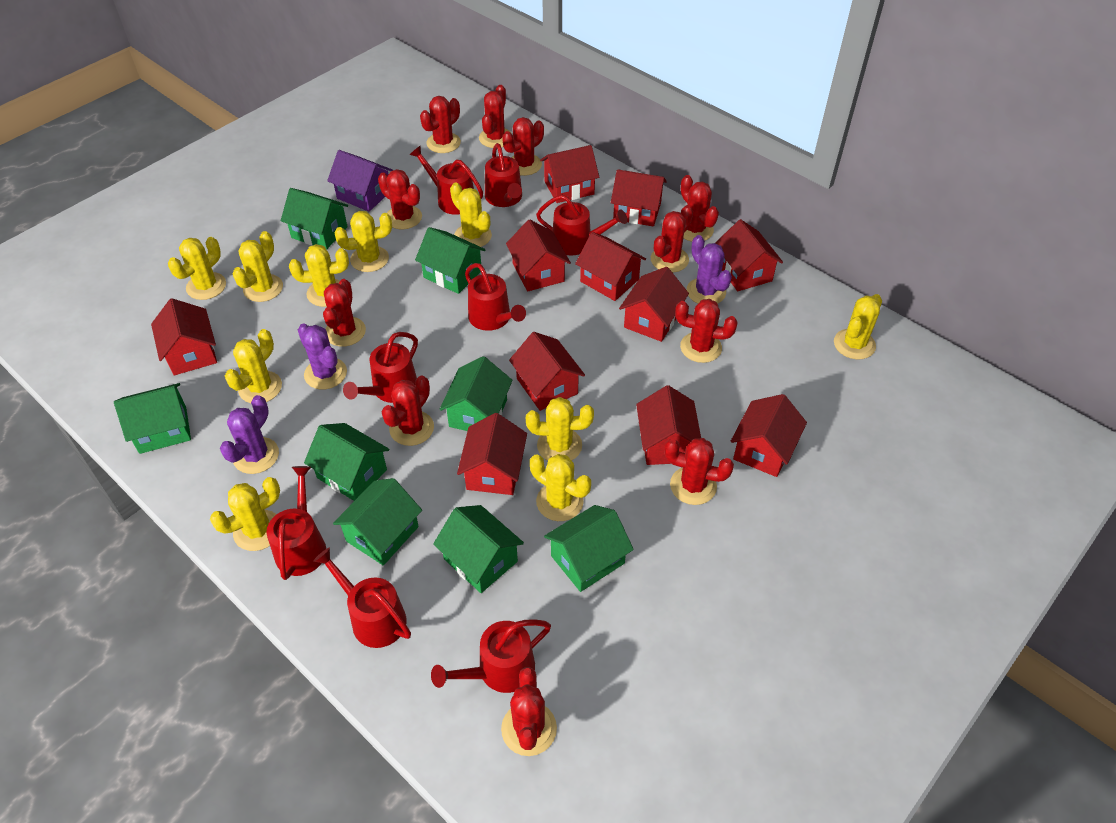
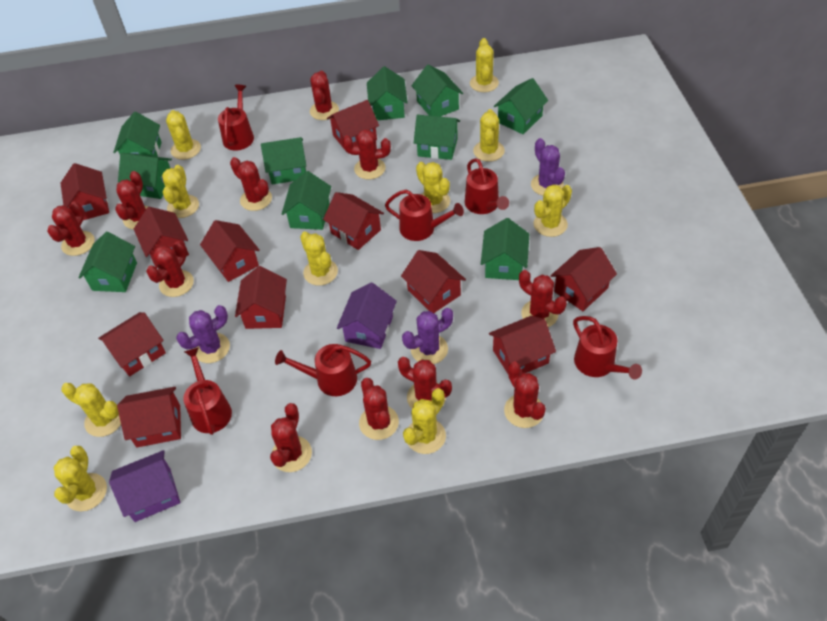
green house: 8 -> 10
purple house: 1 -> 2
red watering can: 8 -> 6

